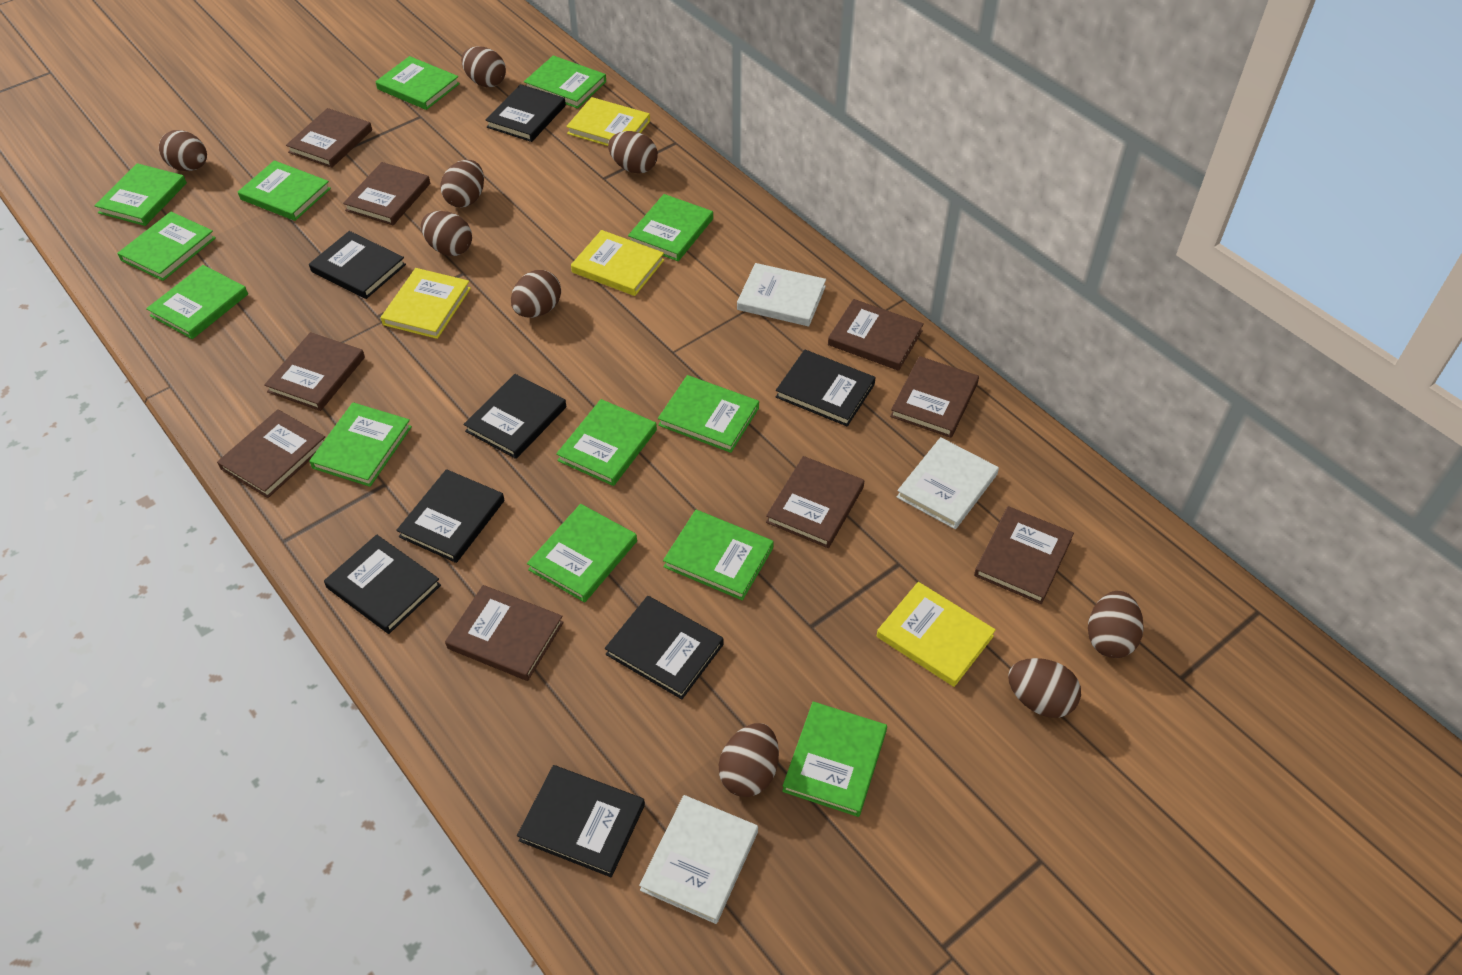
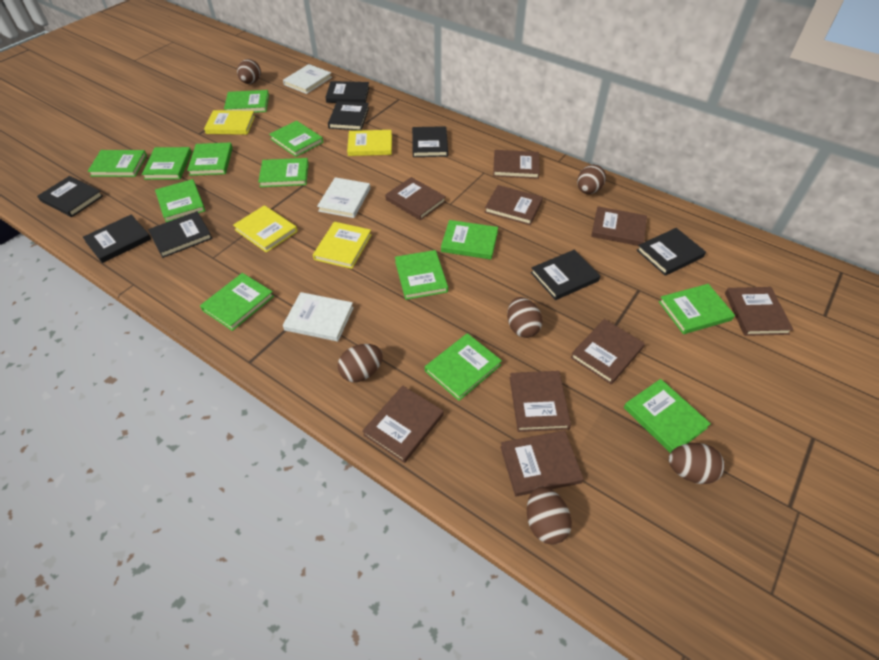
brown egg: 9 -> 6

